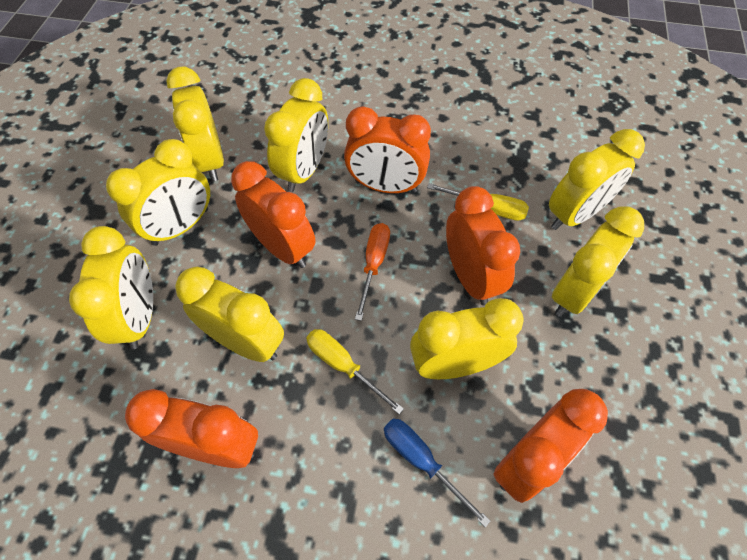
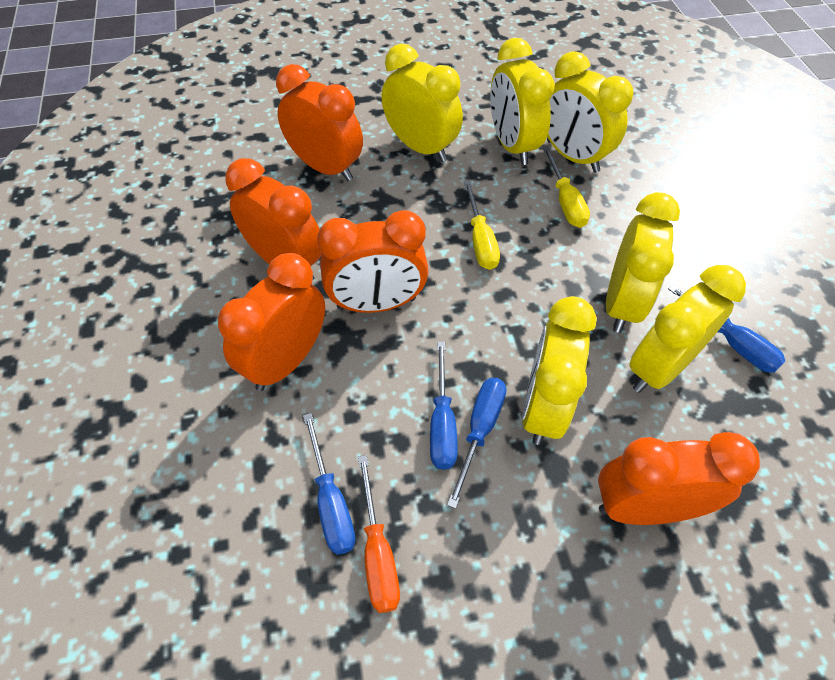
blue screwdriver: 1 -> 4
yellow clock: 8 -> 6

